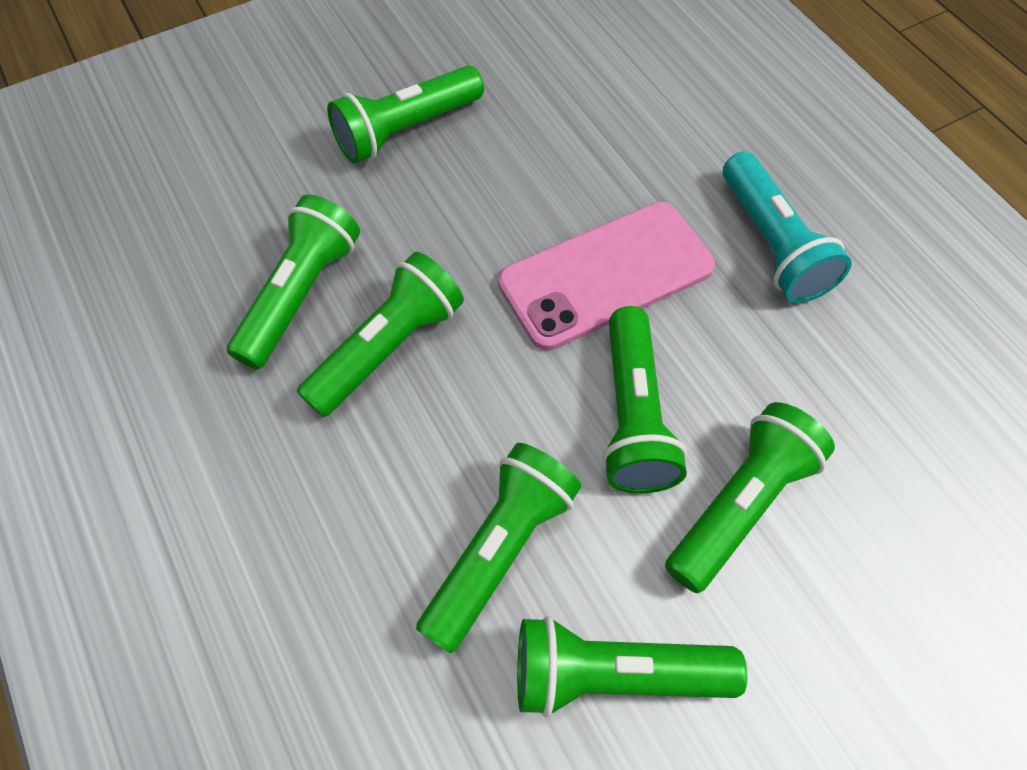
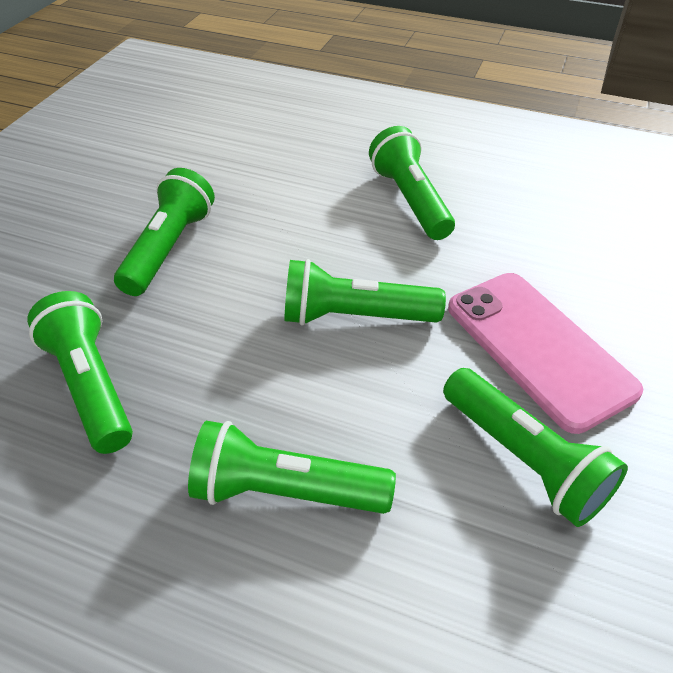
green flashlight: 7 -> 6
turquoise flashlight: 1 -> 0

